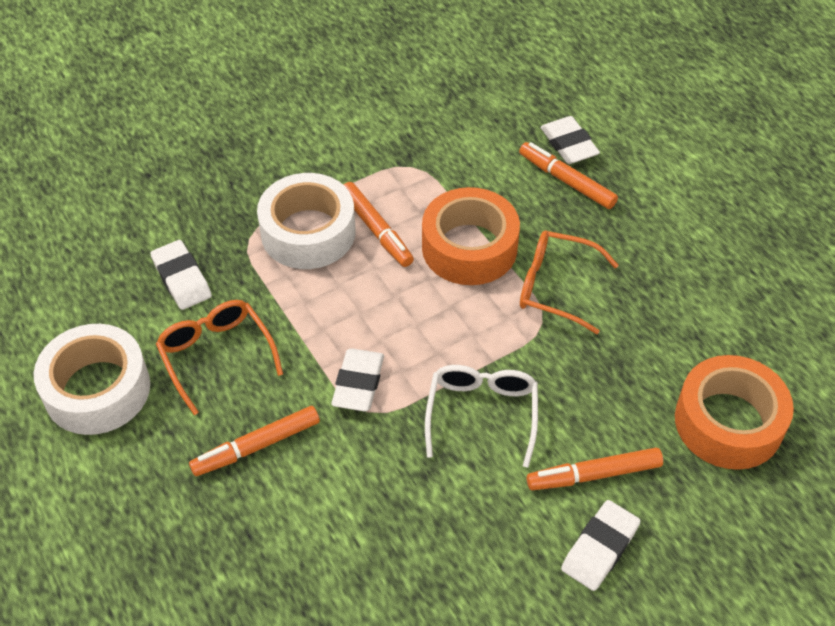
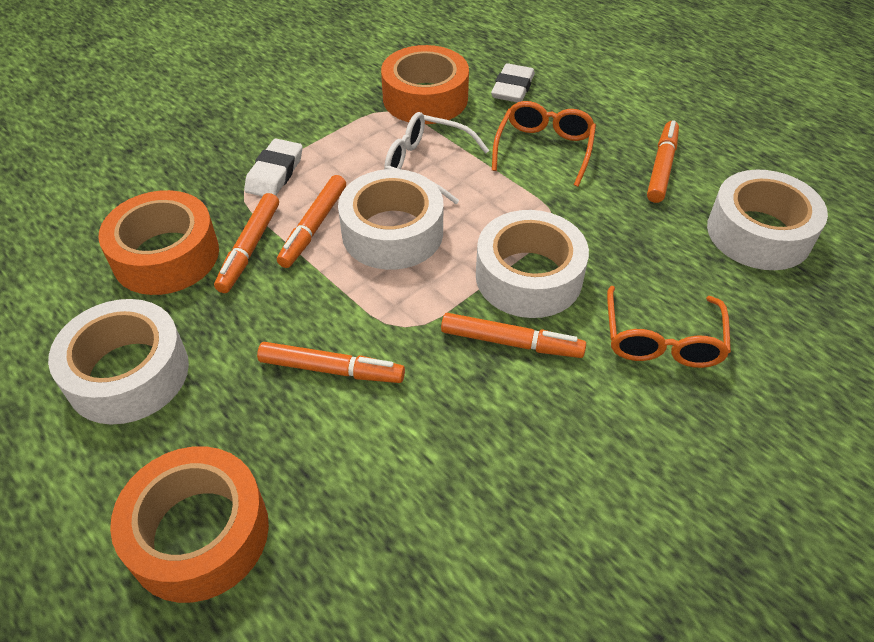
orange marker: 4 -> 5
orange tape: 2 -> 3
white eraser: 4 -> 2
white tape: 2 -> 4

